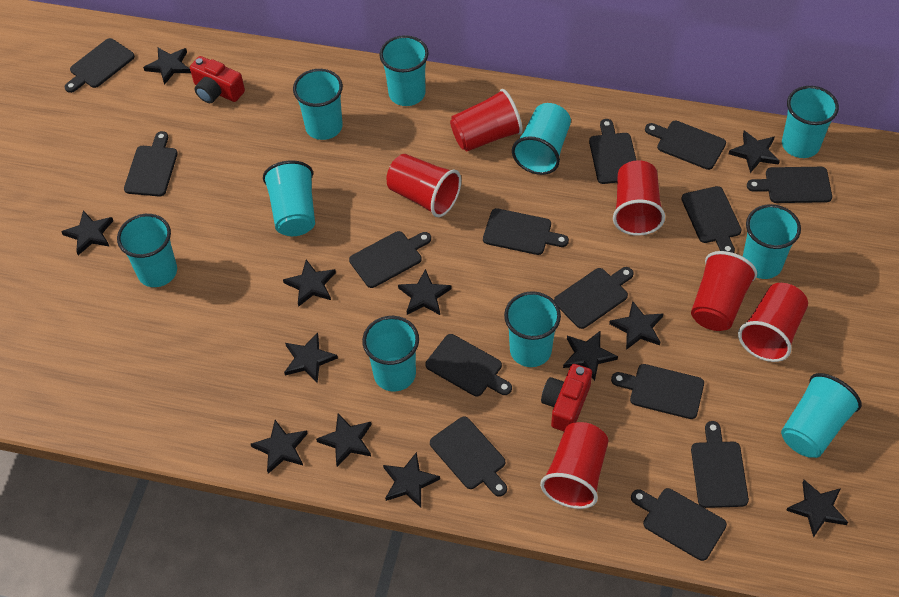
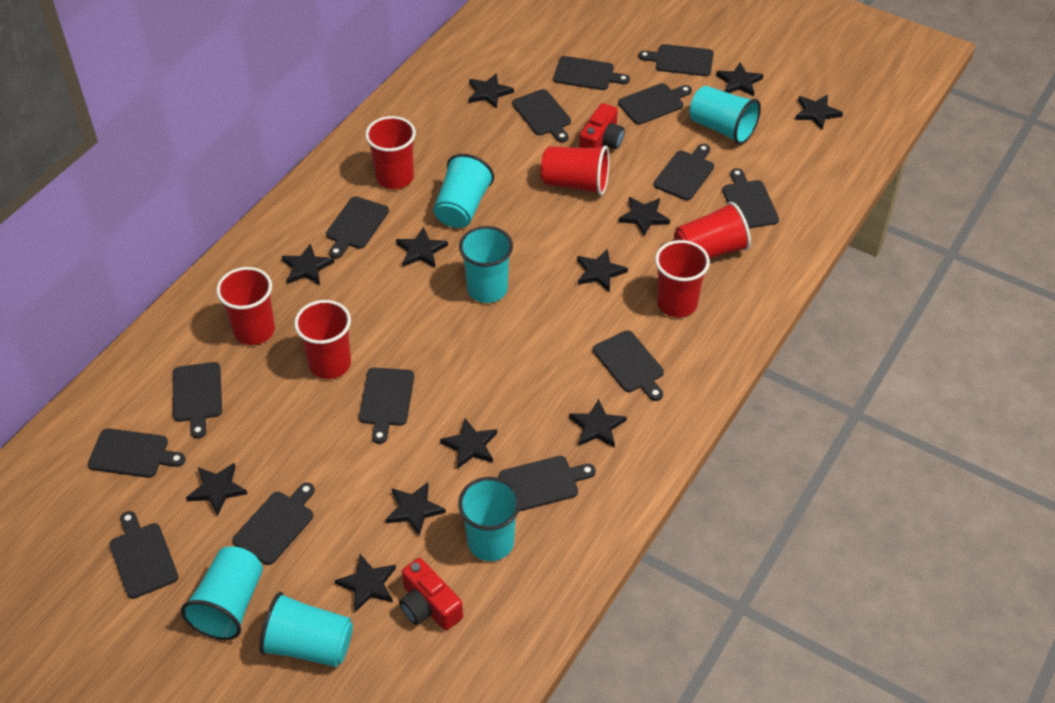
turquoise cup: 10 -> 6

